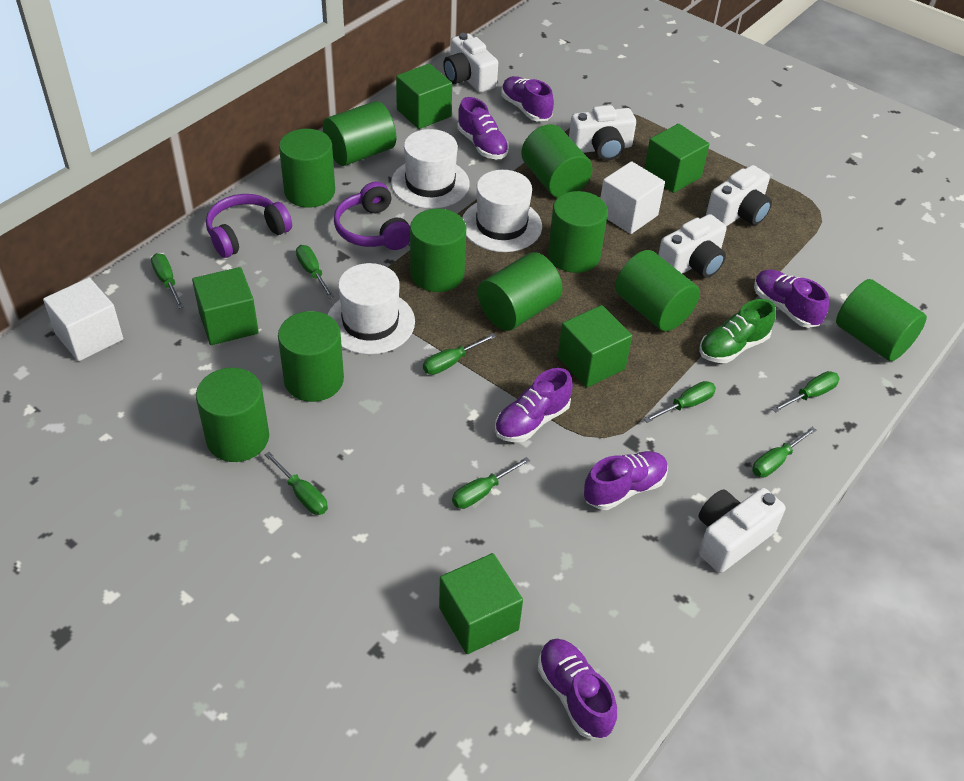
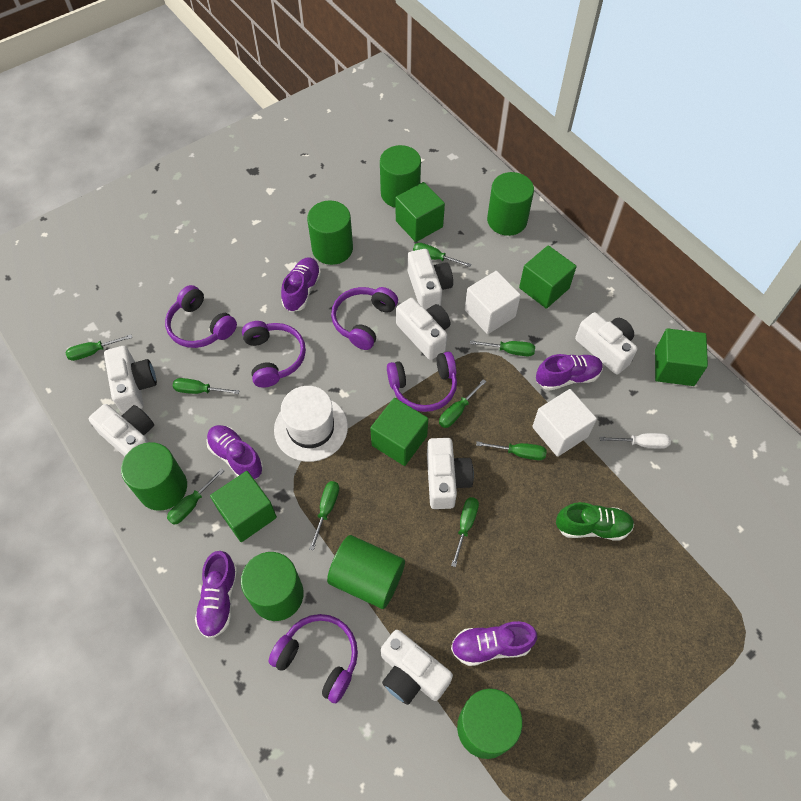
green cylinder: 10 -> 7
green screwdriver: 8 -> 9
purple headphones: 2 -> 5
purple shoe: 6 -> 5
white camera: 5 -> 7
white hat: 3 -> 1
white screwdriver: 0 -> 1

